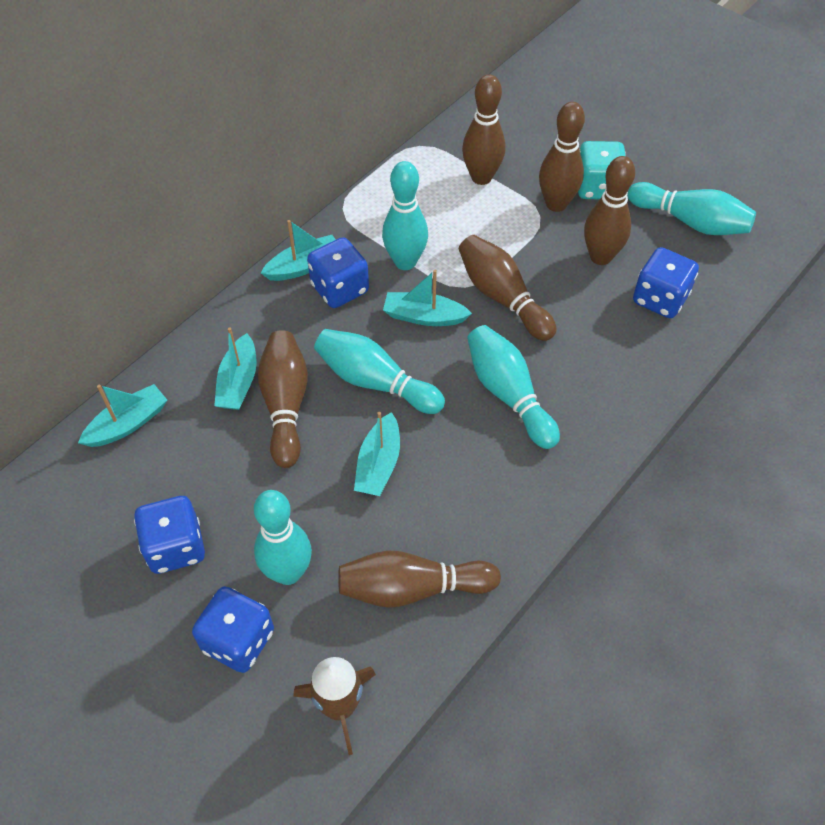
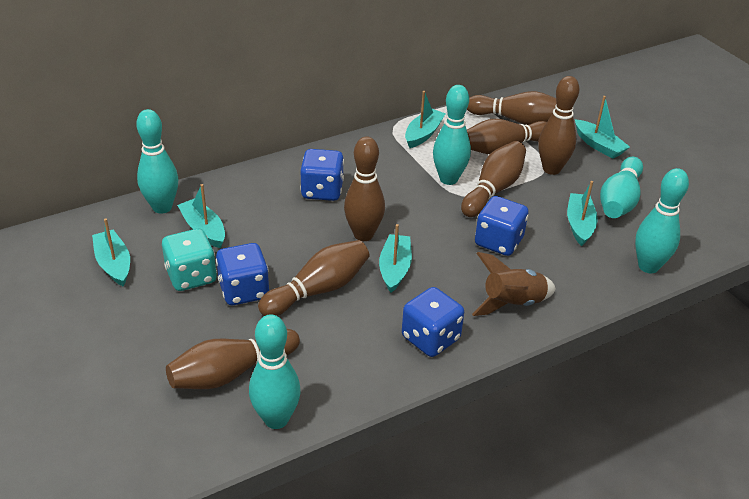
brown bowling pin: 6 -> 7
turquoise boat: 5 -> 6

